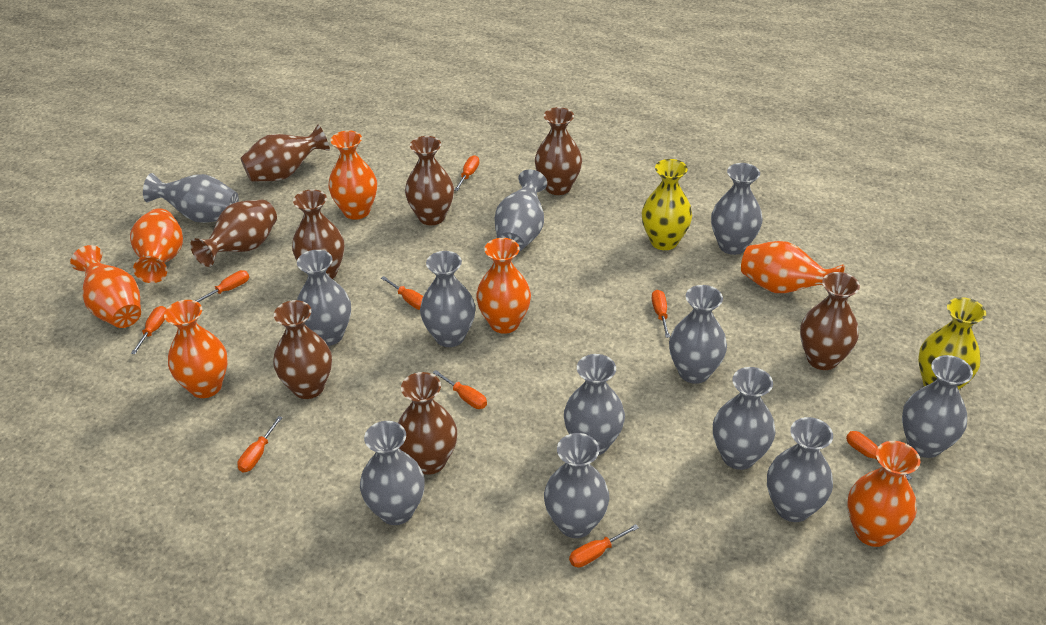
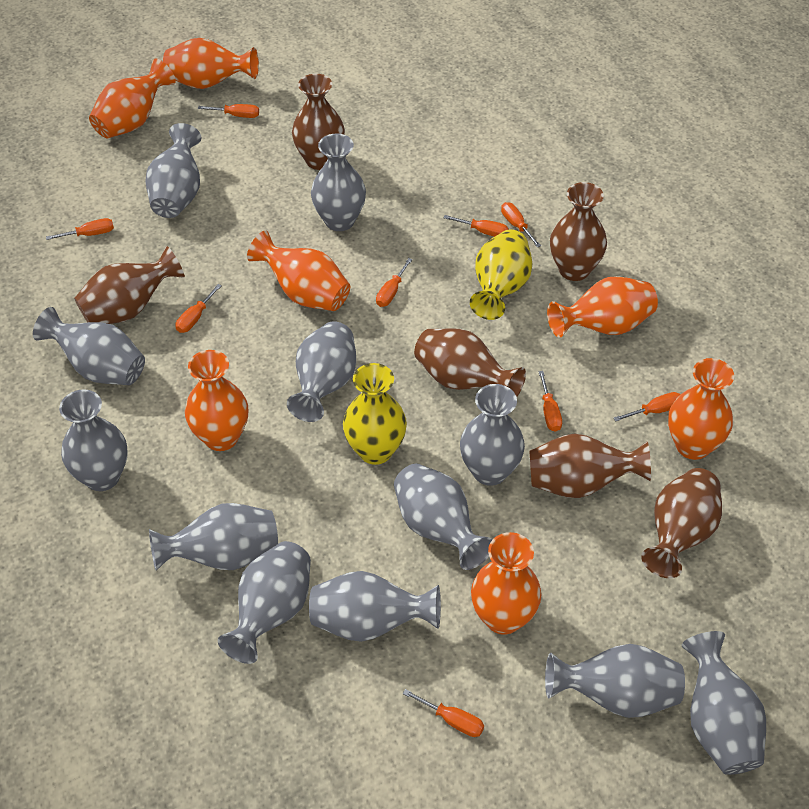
brown vase: 8 -> 6

